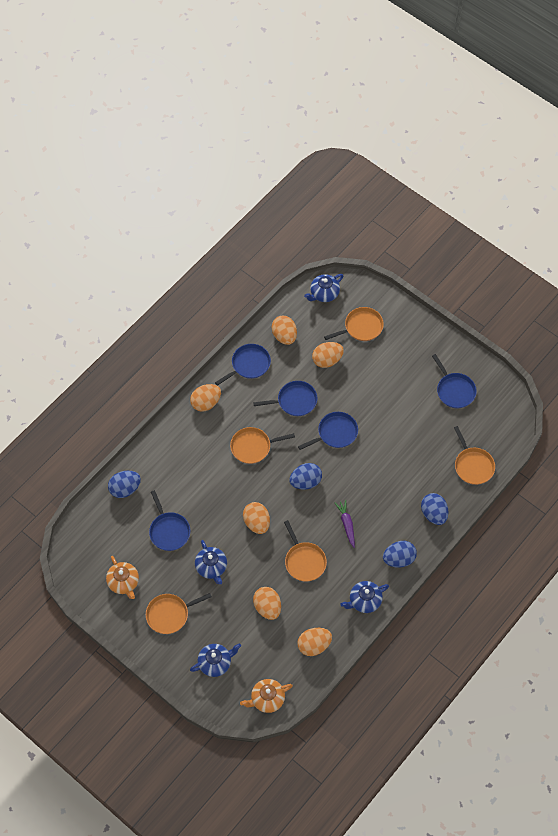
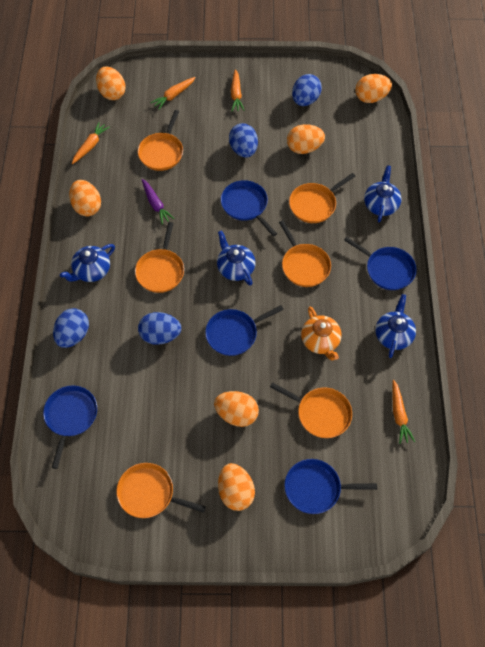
orange carrot: 0 -> 4
orange pan: 5 -> 6
orange teapot: 2 -> 1

